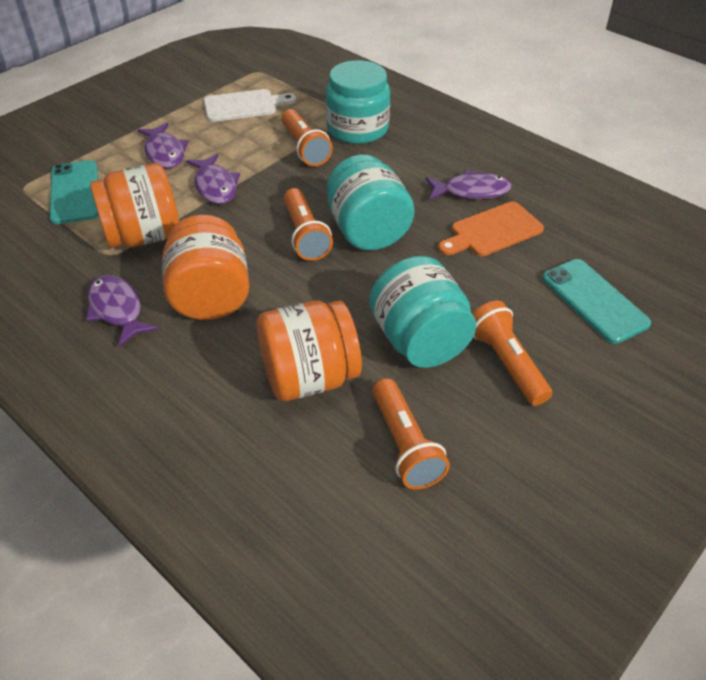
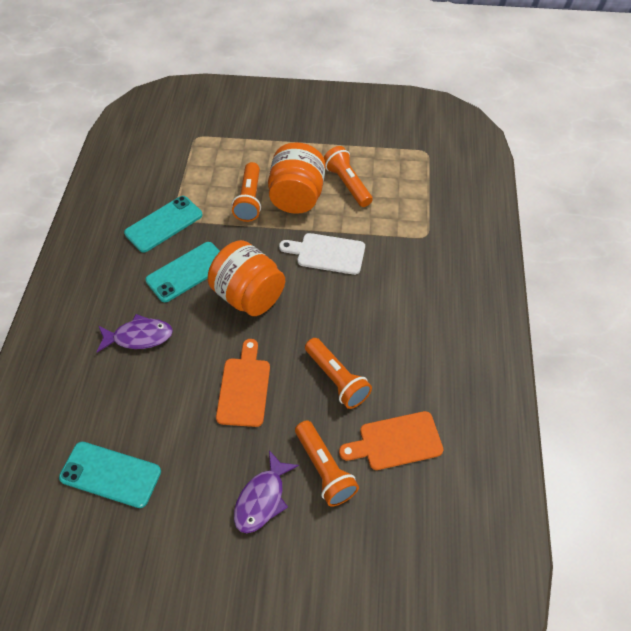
orange cutting board: 1 -> 2
orange jar: 3 -> 2
purple fish: 4 -> 2
turquoise jar: 3 -> 0
turquoise phone: 2 -> 3

